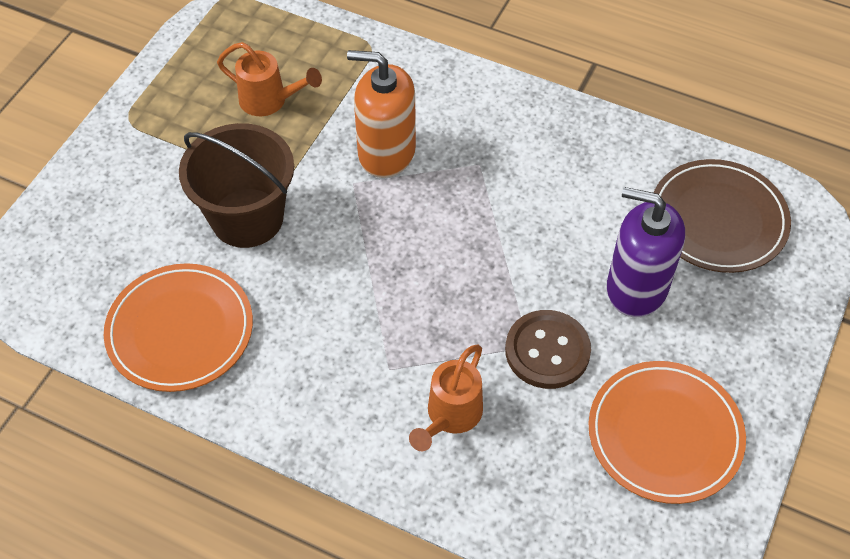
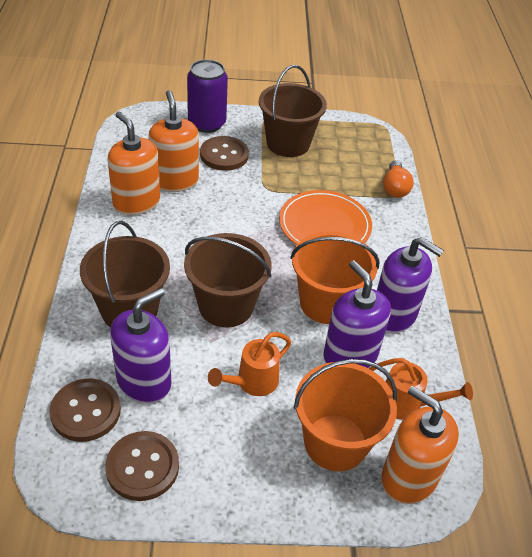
brown bucket: 1 -> 3
brown button: 1 -> 3
brown plate: 1 -> 0
orange bucket: 0 -> 2
orange light bulb: 0 -> 1
orange plate: 2 -> 1
orange soap dispenser: 1 -> 3
purple can: 0 -> 1
purple soap dispenser: 1 -> 3

